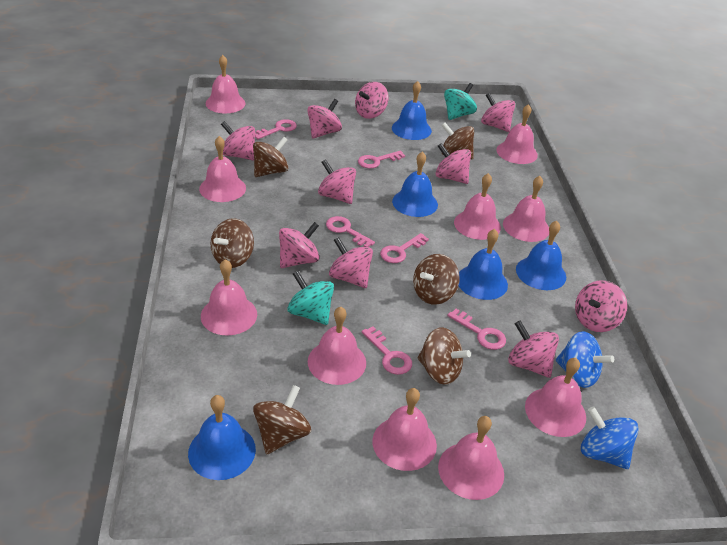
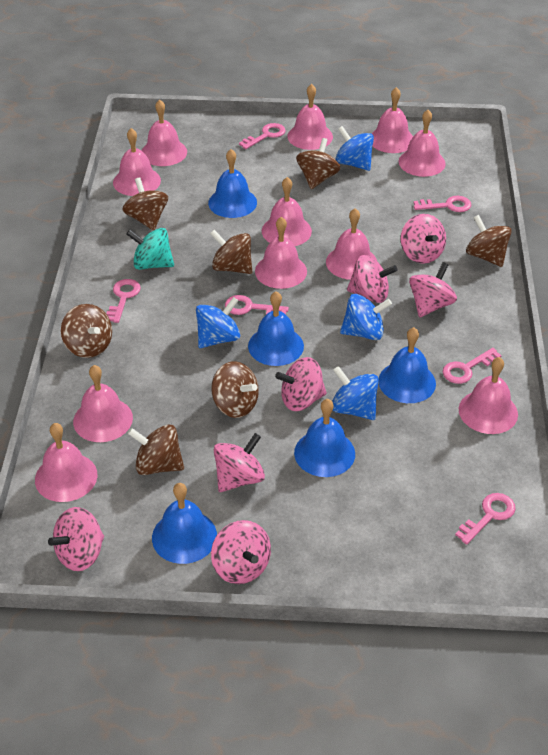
blue spinning top: 2 -> 4
brown spinning top: 6 -> 7
pink bell: 10 -> 11
pink spinning top: 10 -> 7
turquoise spinning top: 2 -> 1

